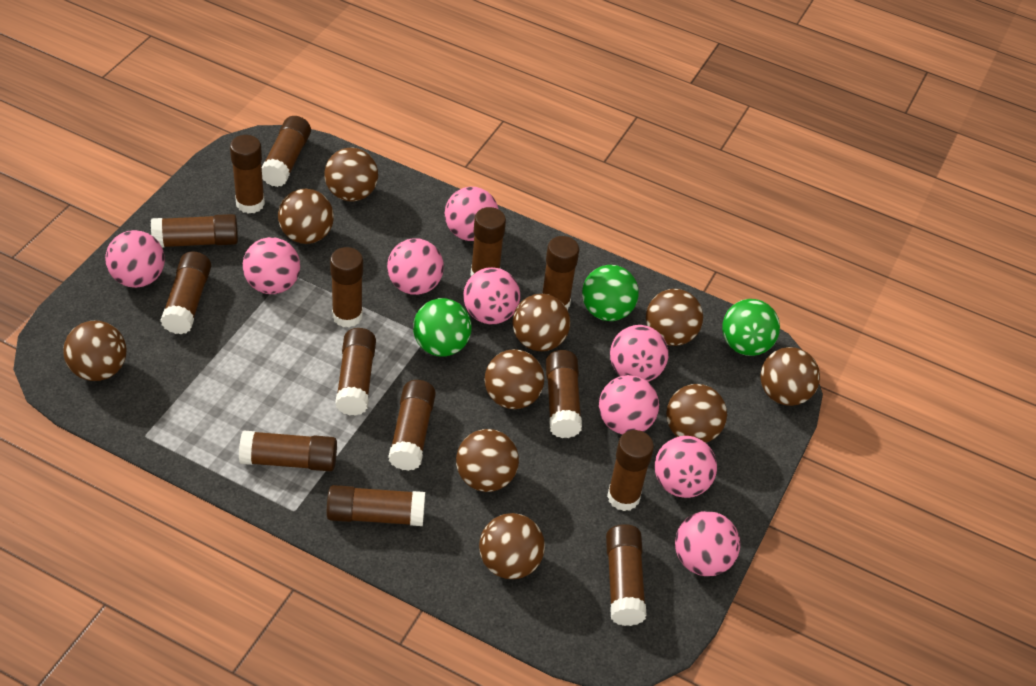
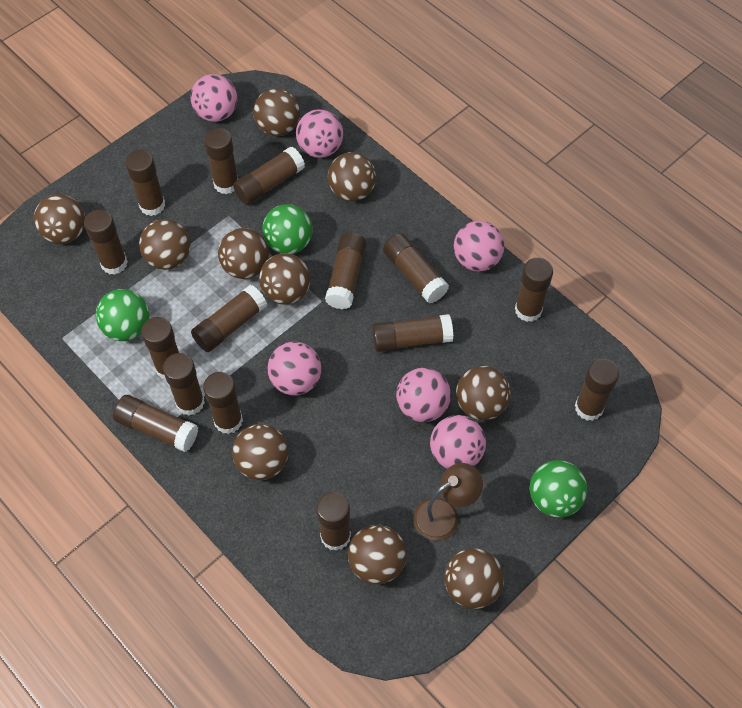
brown glue stick: 14 -> 15
brown lamp: 0 -> 1
pink ball: 9 -> 6

